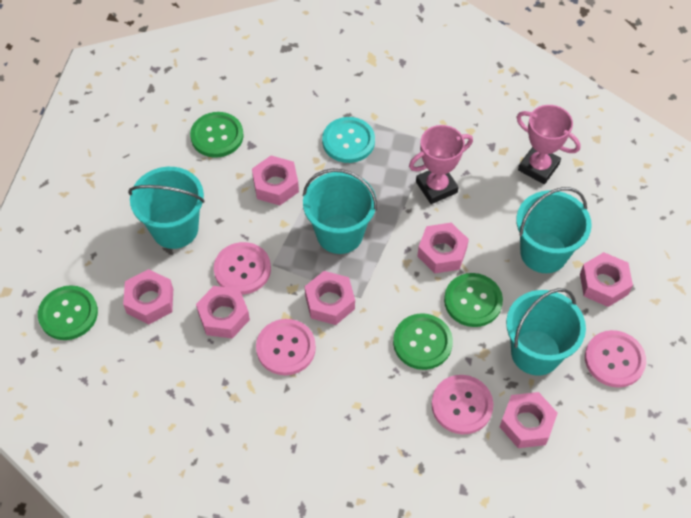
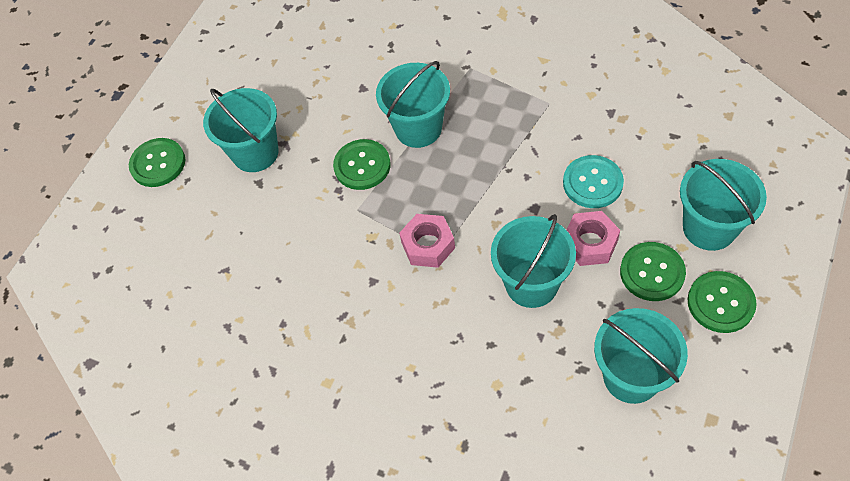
pink button: 4 -> 0
pink nut: 7 -> 2
pink trophy: 2 -> 0
turquoise bucket: 4 -> 5

